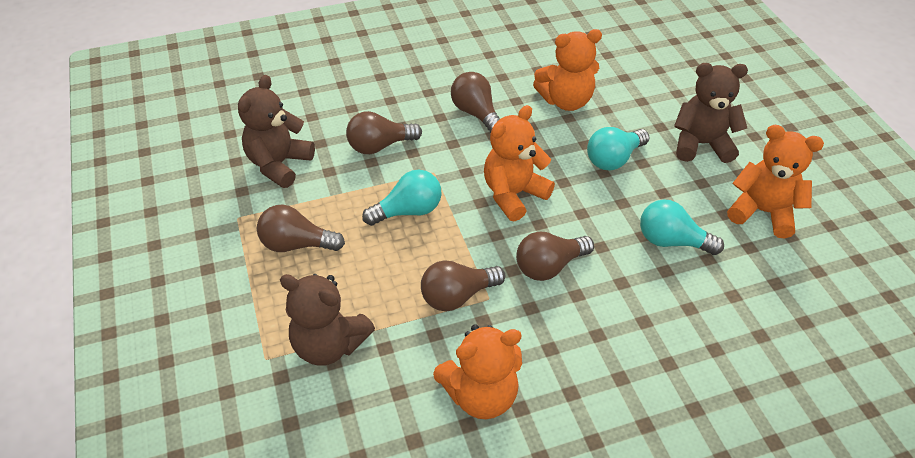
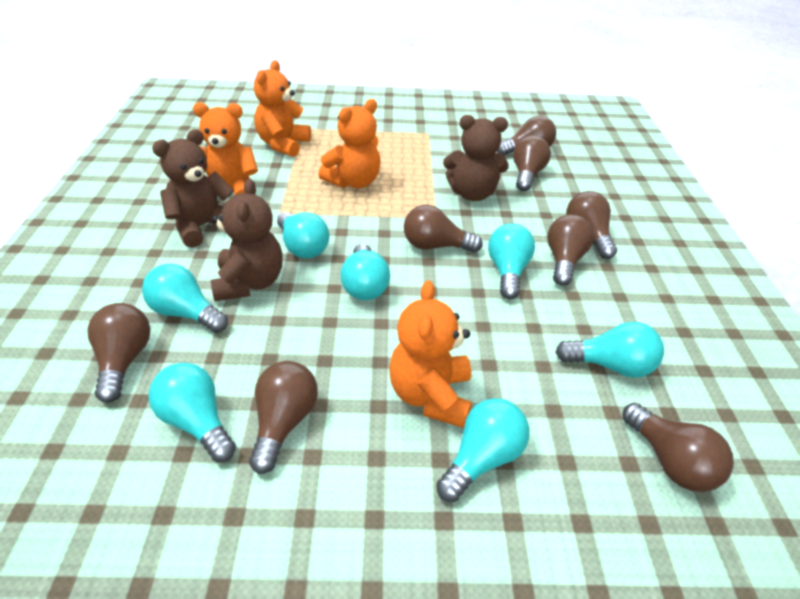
brown light bulb: 5 -> 8
turquoise light bulb: 3 -> 7

